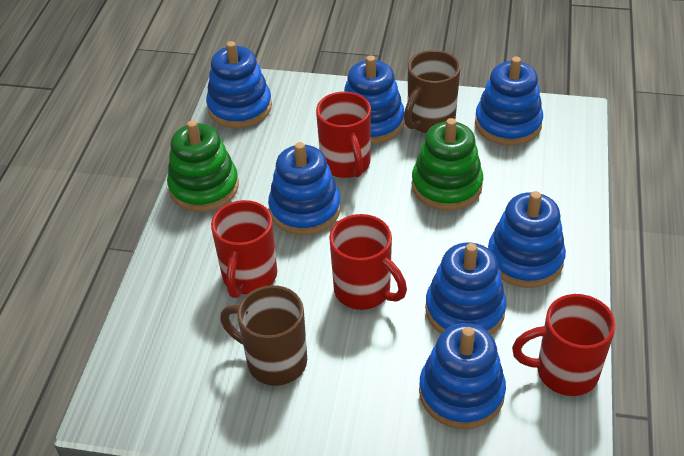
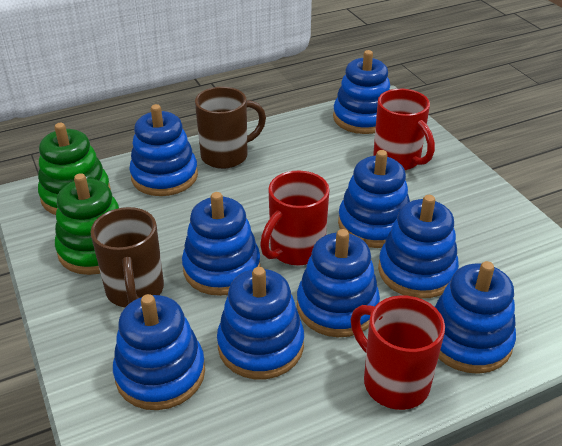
blue stacking toy: 7 -> 9
red mug: 4 -> 3

